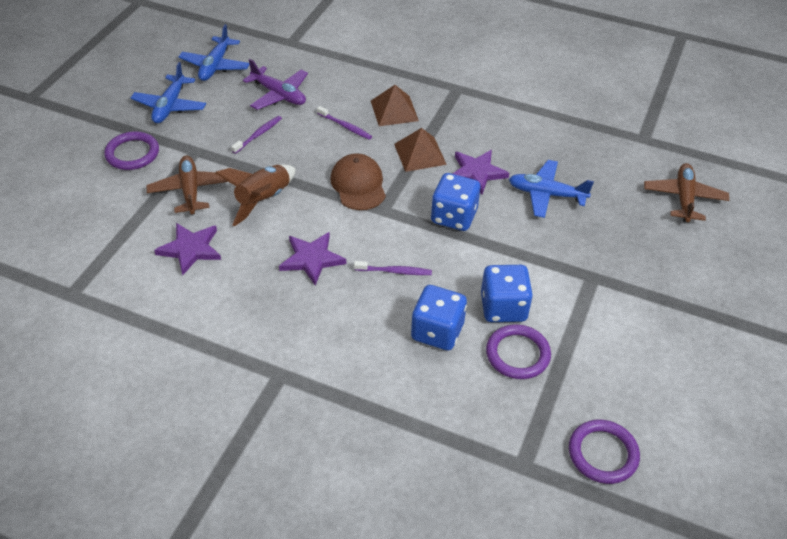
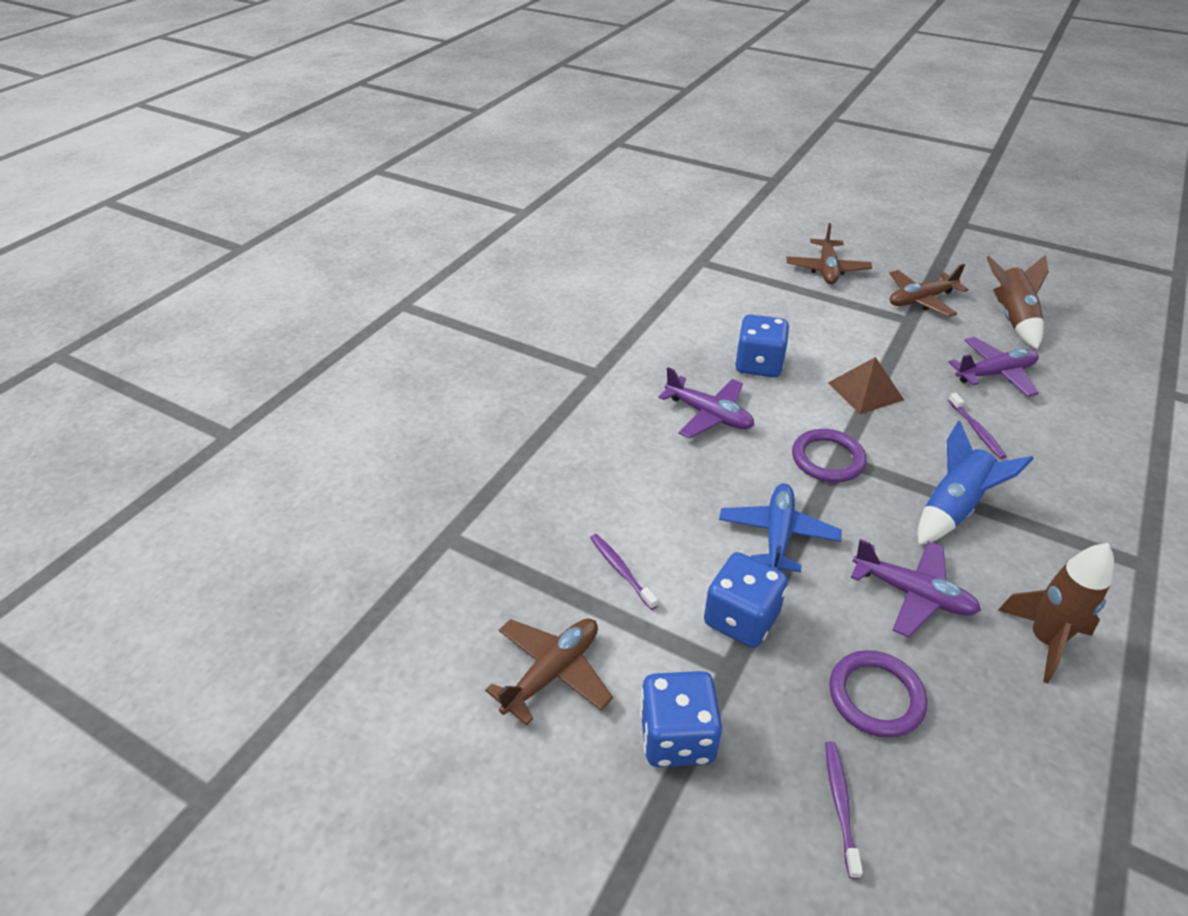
blue plane: 3 -> 1
blue rocket: 0 -> 1
brown cap: 1 -> 0
brown plane: 2 -> 3
brown pyramid: 2 -> 1
brown rocket: 1 -> 2
purple plane: 1 -> 3
purple ring: 3 -> 2
purple star: 3 -> 0

